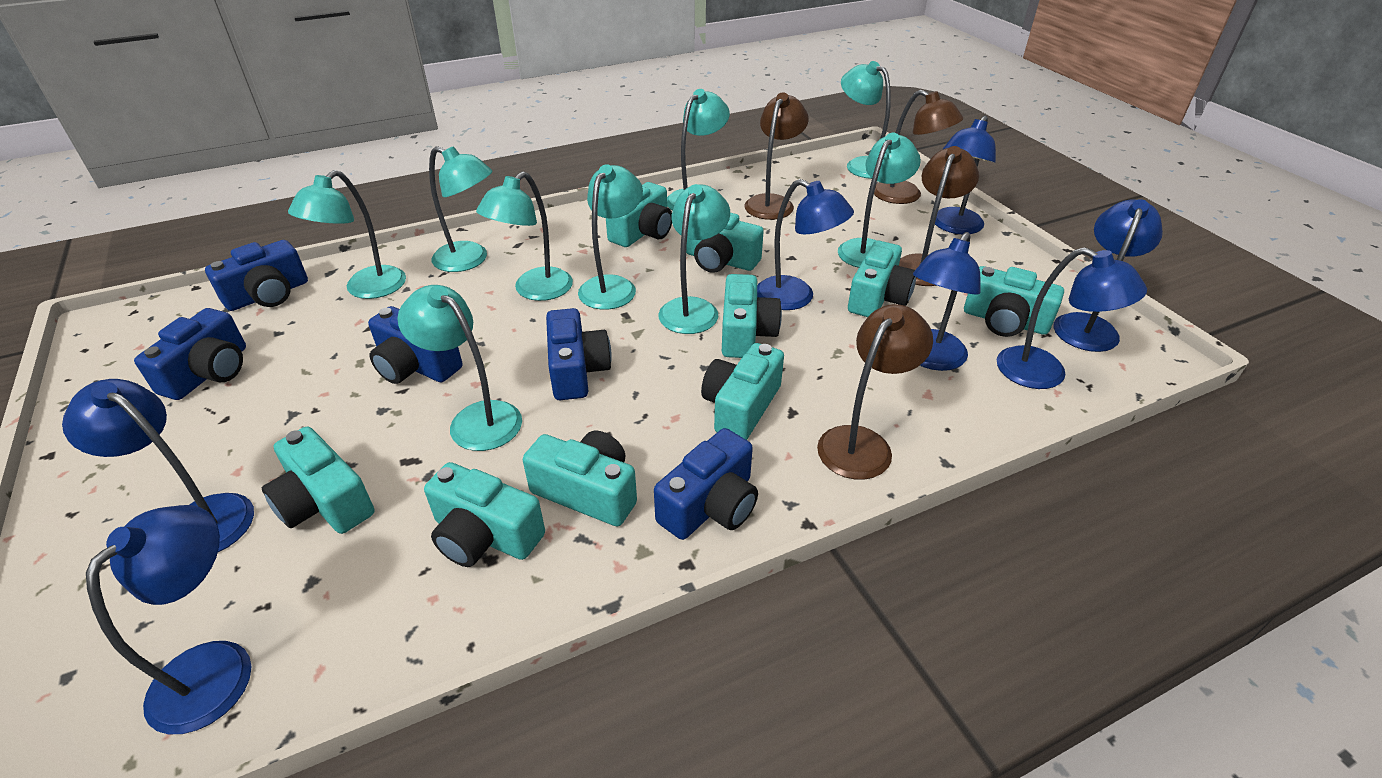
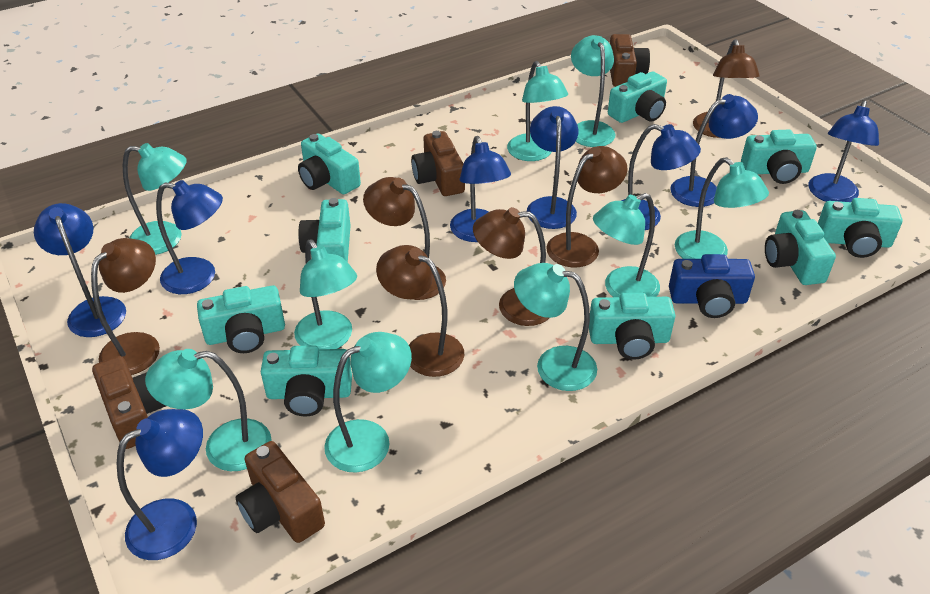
blue camera: 5 -> 1
blue lamp: 7 -> 8
brown camera: 0 -> 4
brown lamp: 4 -> 6

